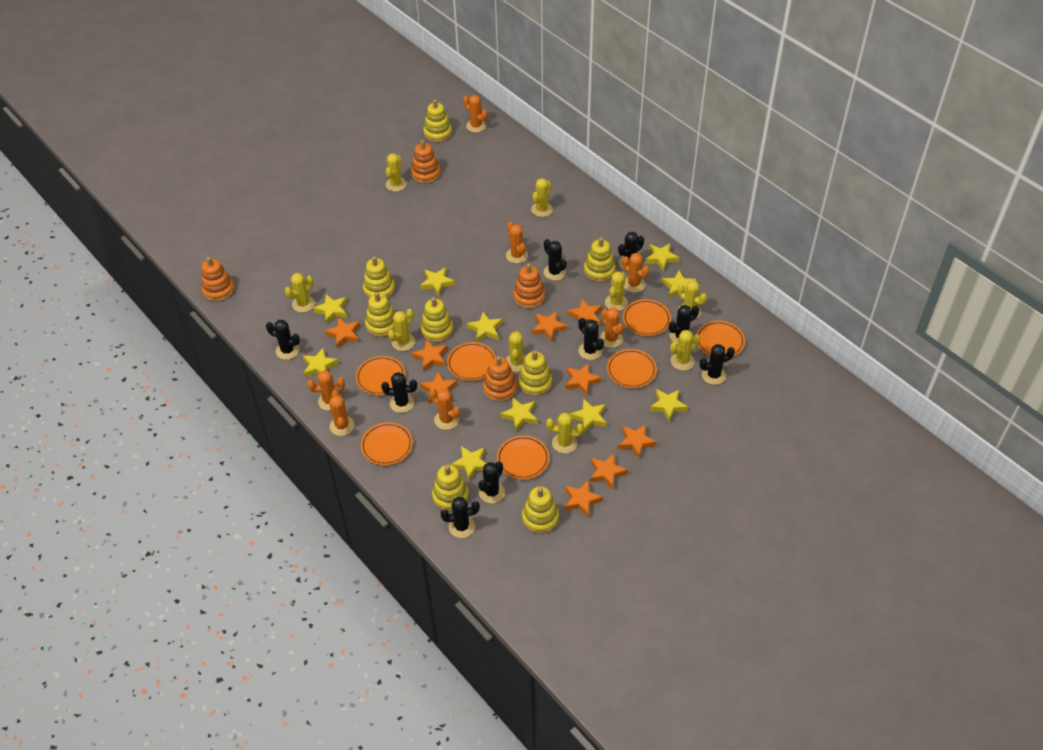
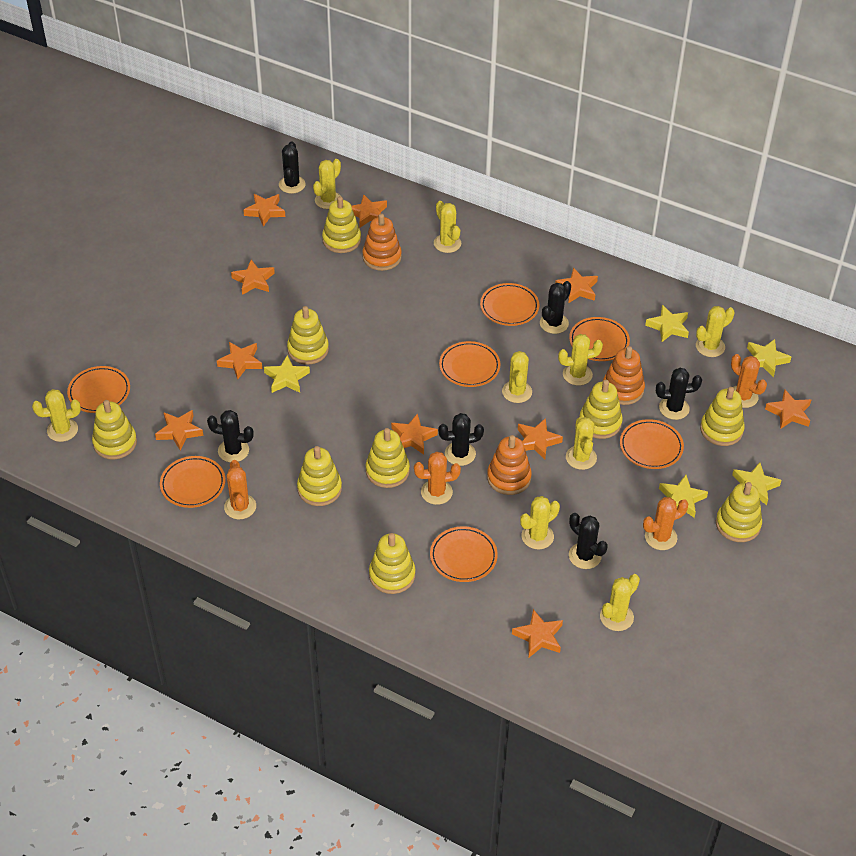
black cactus: 9 -> 6
orange cactus: 7 -> 4
orange stacking toy: 4 -> 3
orange star: 9 -> 10
yellow stacking toy: 8 -> 9
yellow star: 10 -> 5

